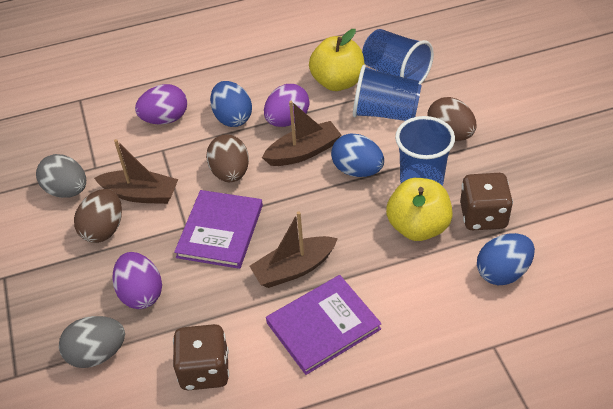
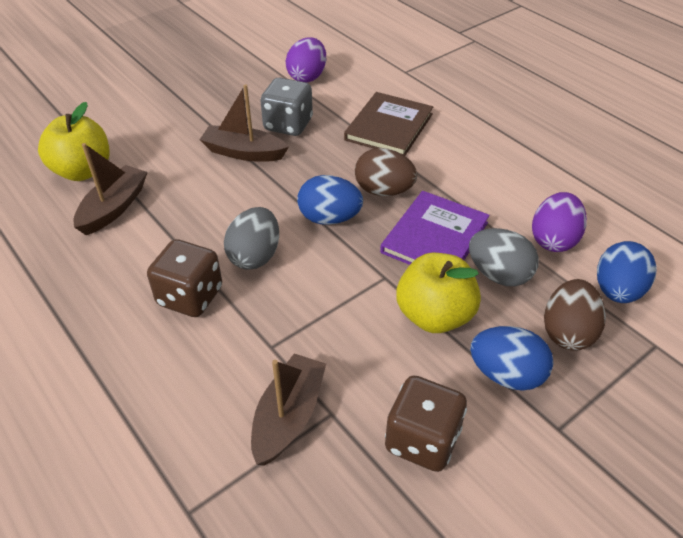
blue cup: 3 -> 0
brown book: 0 -> 1
brown egg: 3 -> 2
grey dice: 0 -> 1
purple book: 2 -> 1
purple egg: 3 -> 2

